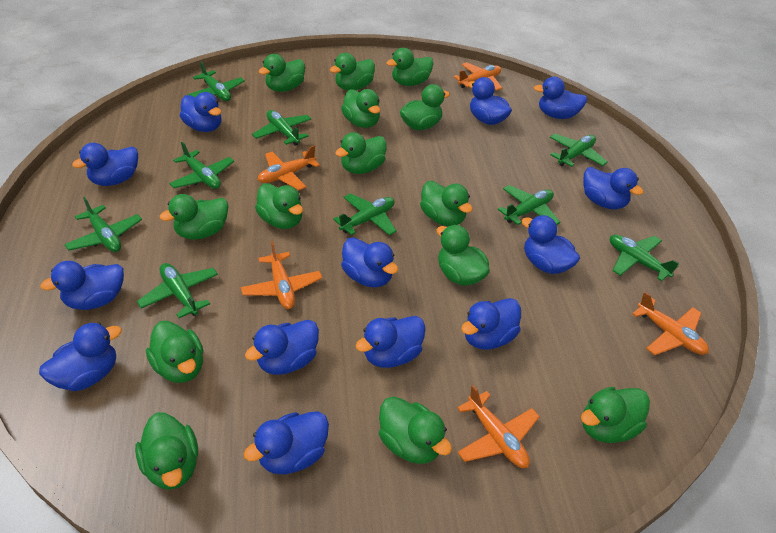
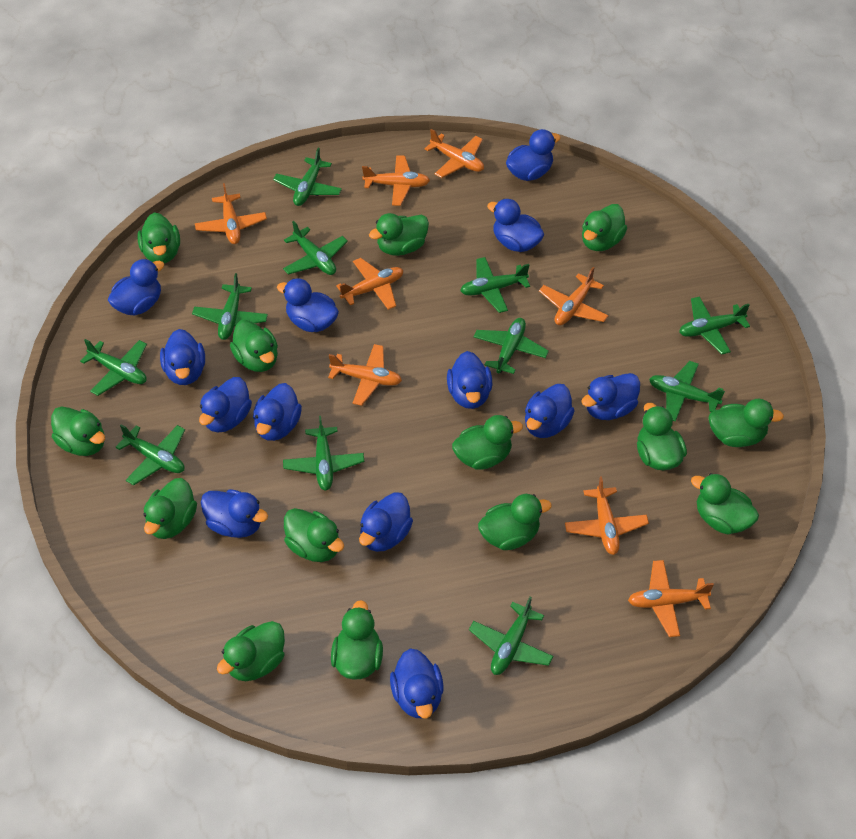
green plane: 9 -> 11
orange plane: 5 -> 8

